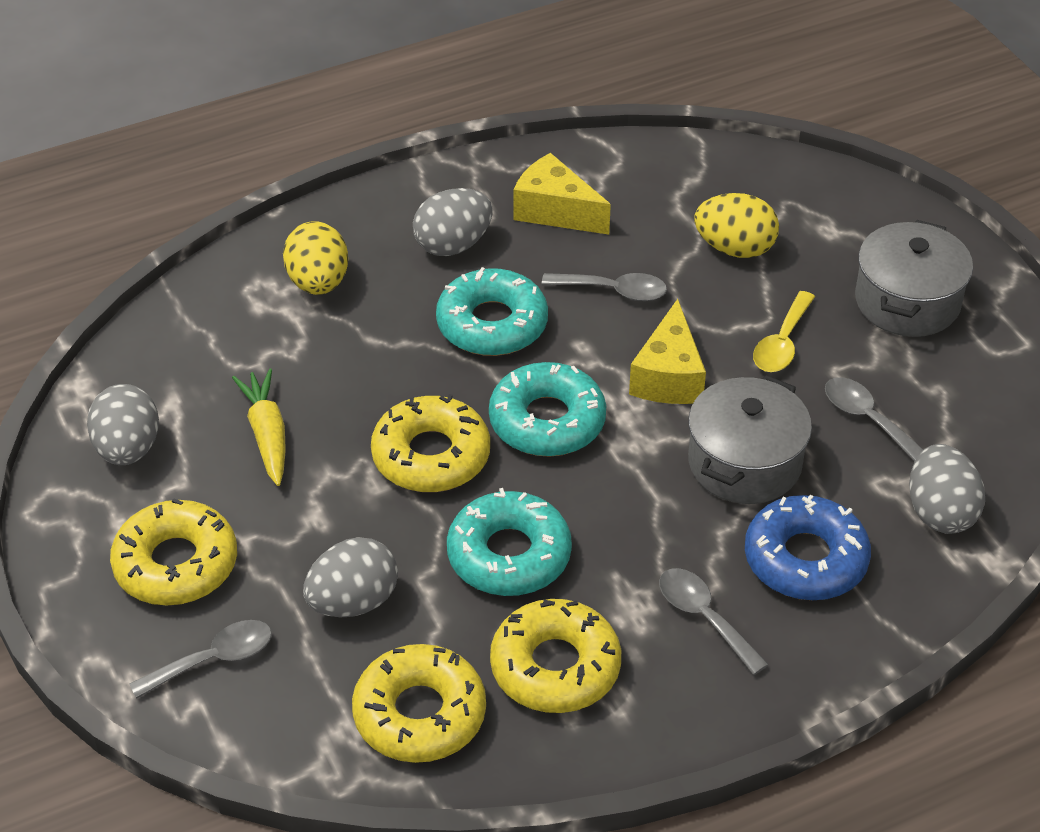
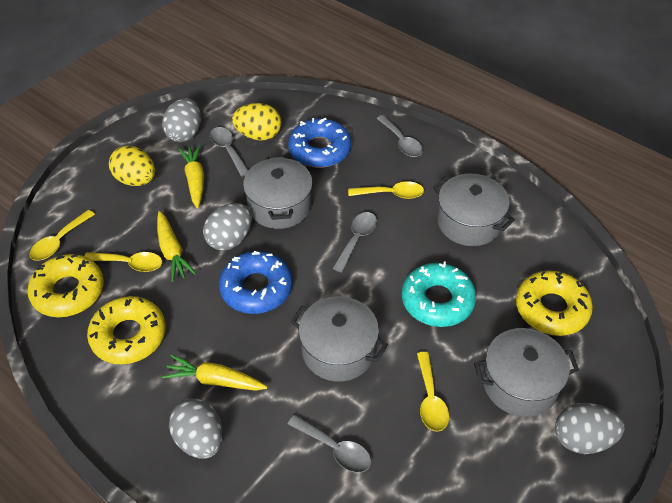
blue donut: 1 -> 2
grey pot: 2 -> 4
turquoise donut: 3 -> 1
yellow carrot: 1 -> 3
yellow cheese: 2 -> 0
yellow donut: 4 -> 3
yellow spoon: 1 -> 4

